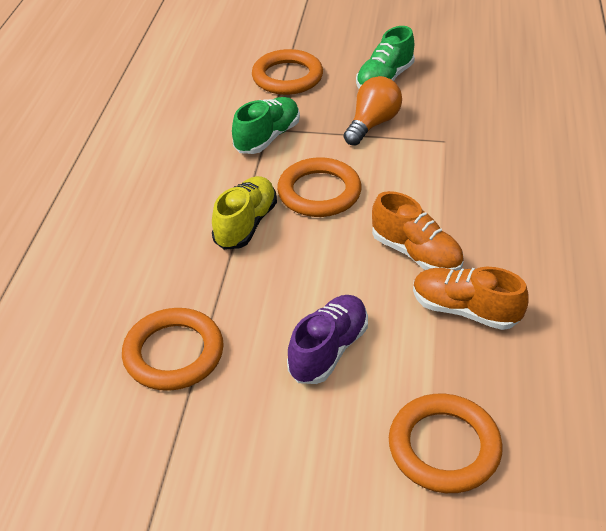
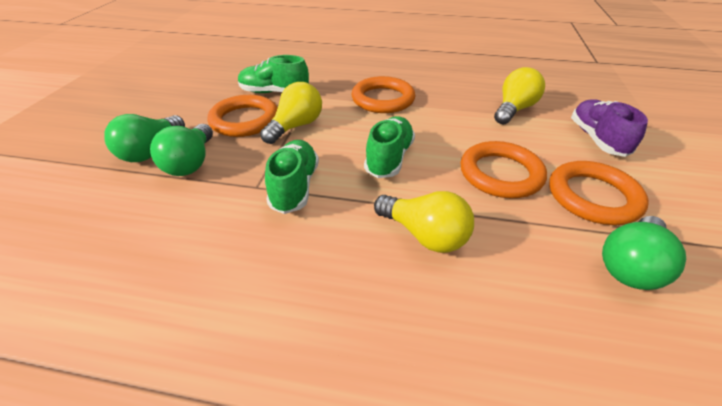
green light bulb: 0 -> 3
green shoe: 2 -> 3
orange light bulb: 1 -> 0
orange shoe: 2 -> 0
yellow light bulb: 0 -> 3
yellow shoe: 1 -> 0

